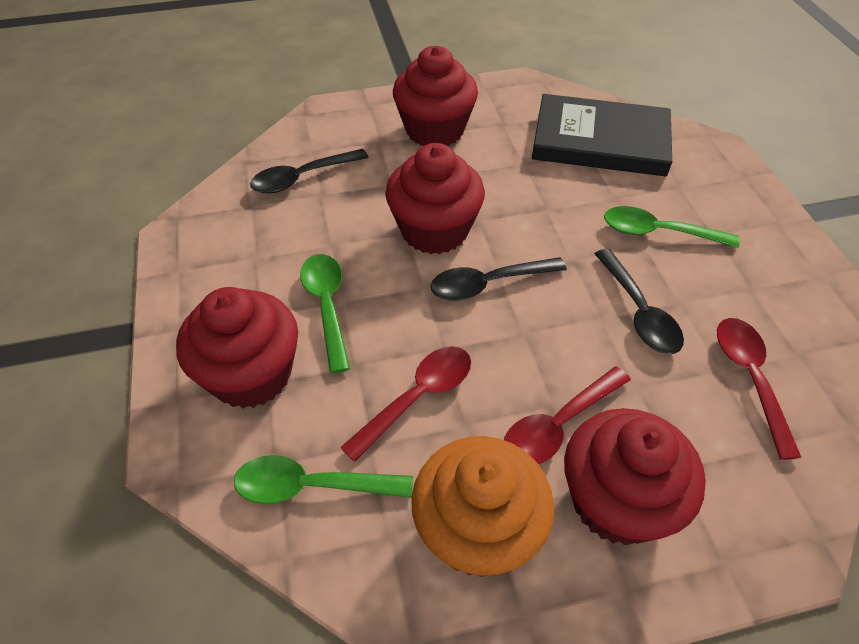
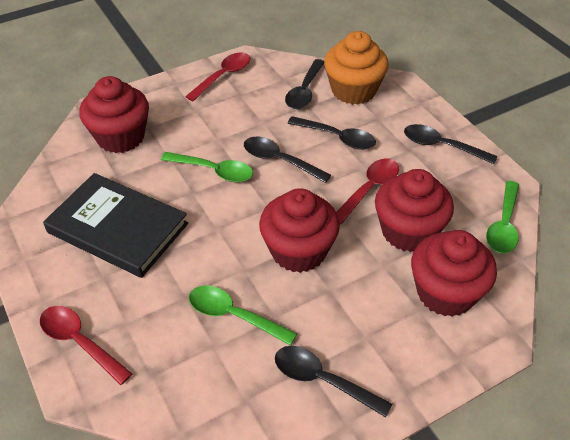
black spoon: 3 -> 5

